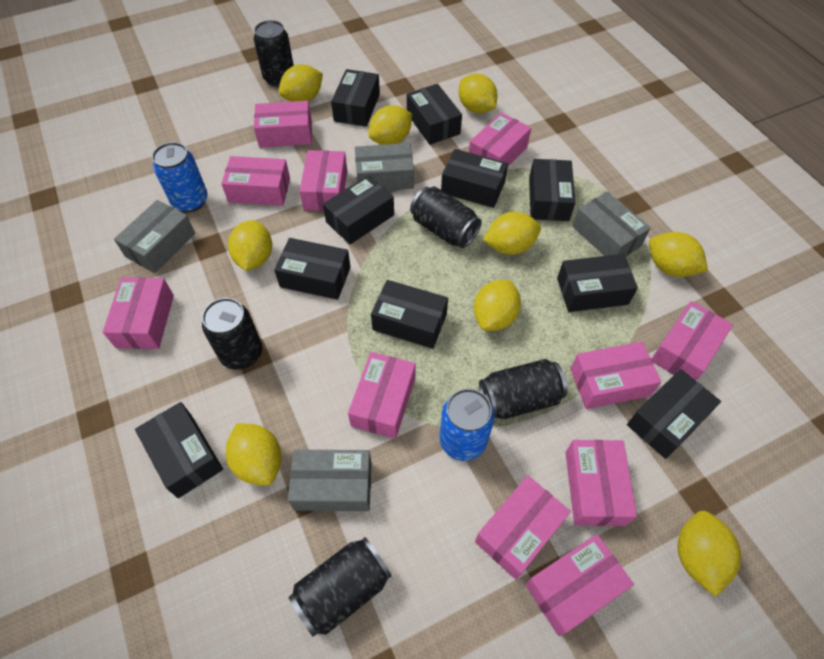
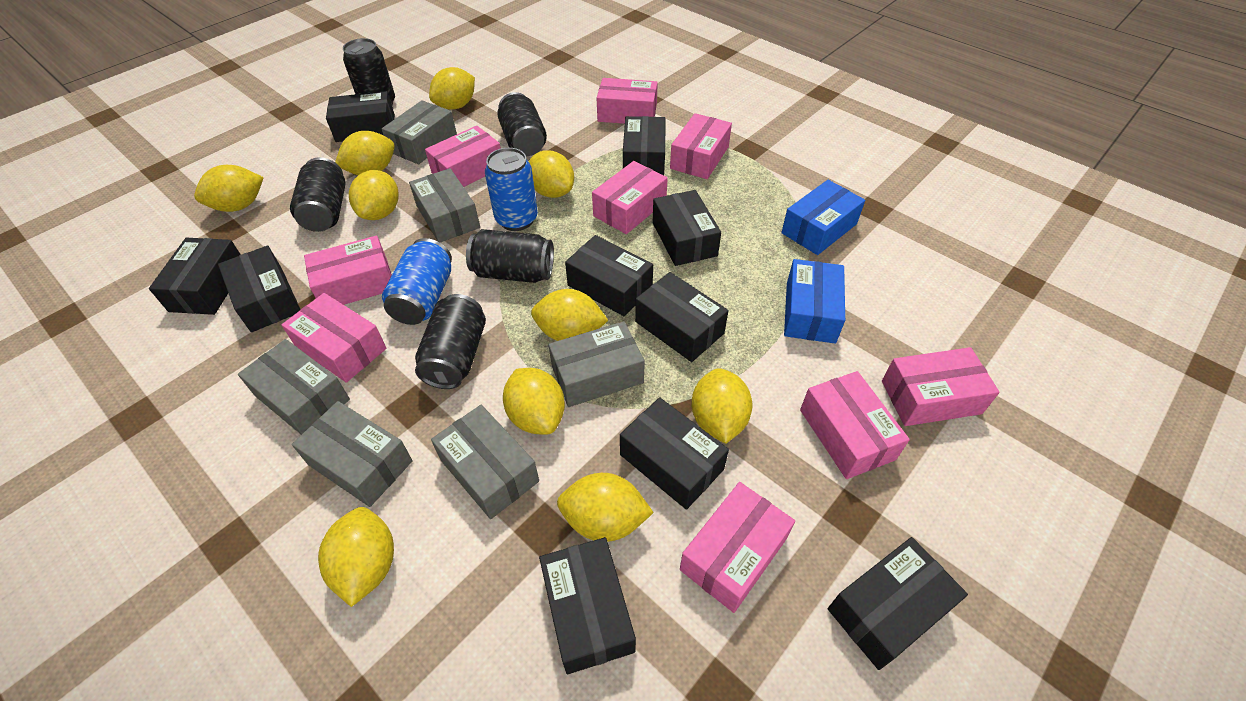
blue box: 0 -> 2
grey box: 4 -> 6
pink box: 11 -> 9
yellow lemon: 9 -> 10

